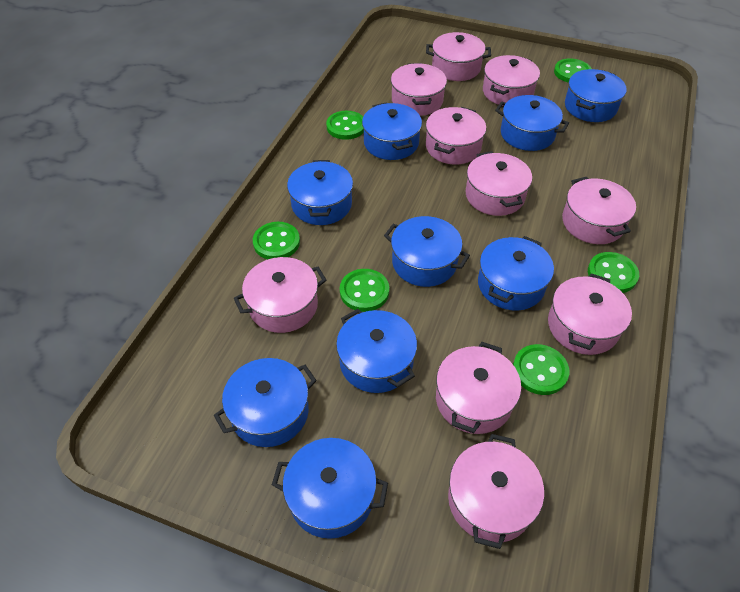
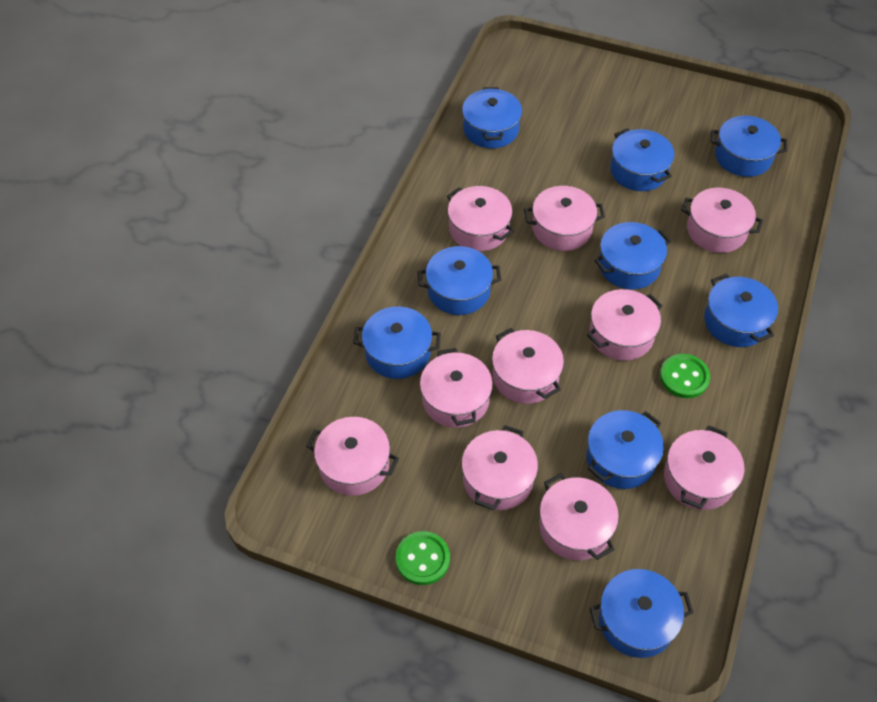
green button: 6 -> 2

